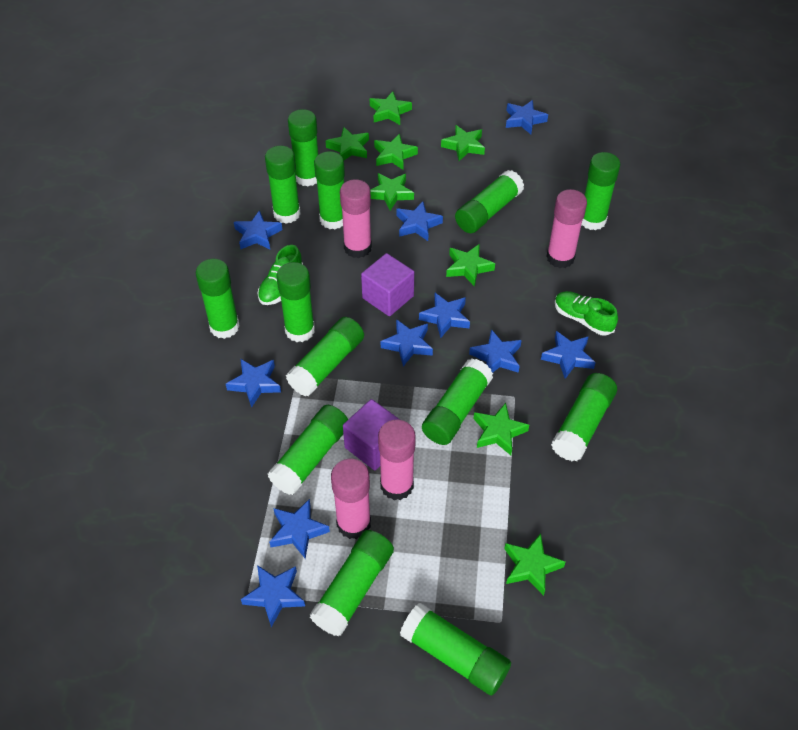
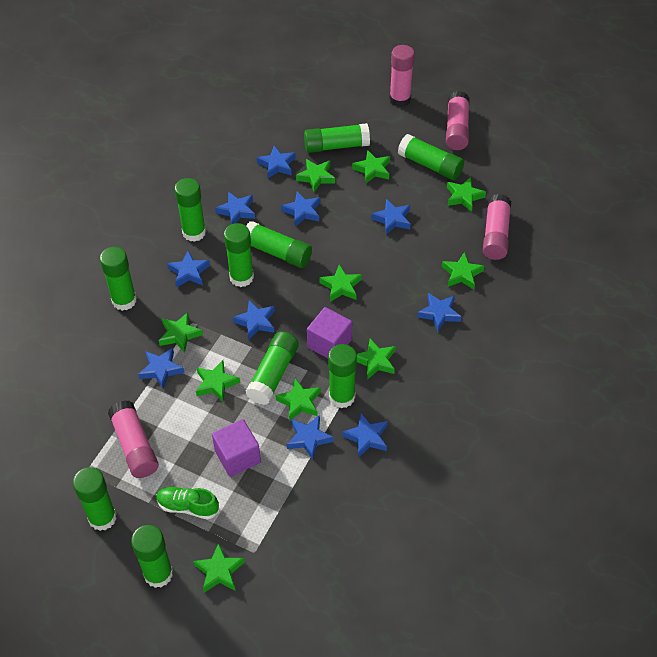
green glue stick: 13 -> 10
green shoe: 2 -> 1
green star: 8 -> 10

